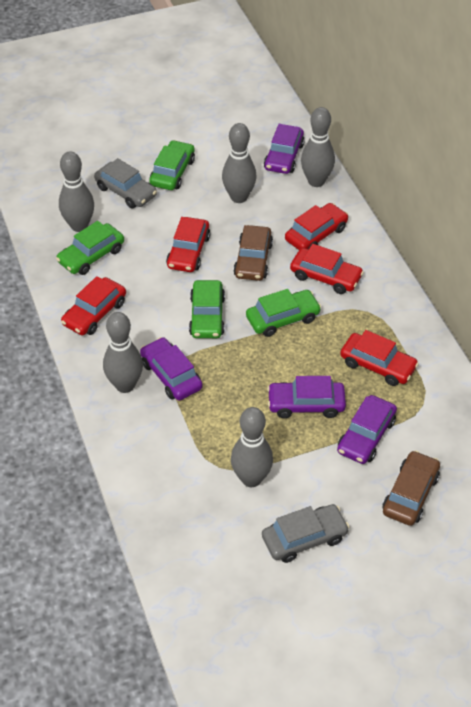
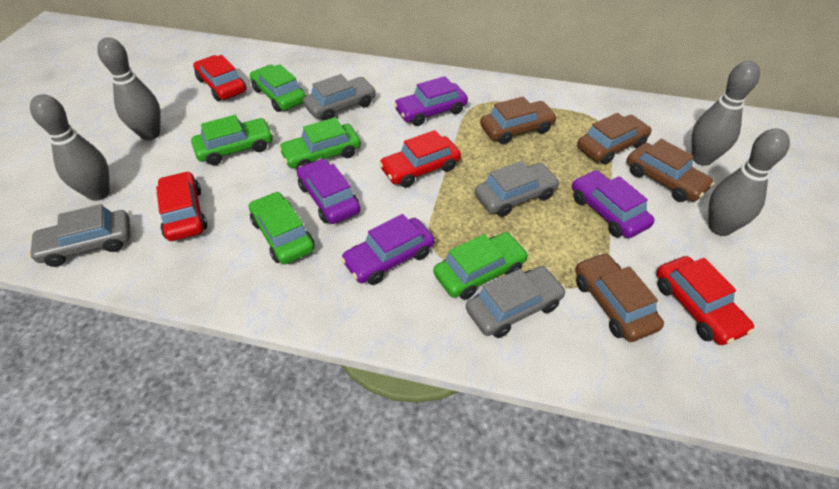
brown car: 2 -> 4
green car: 4 -> 5
grey bowling pin: 5 -> 4
grey car: 2 -> 4
red car: 5 -> 4

